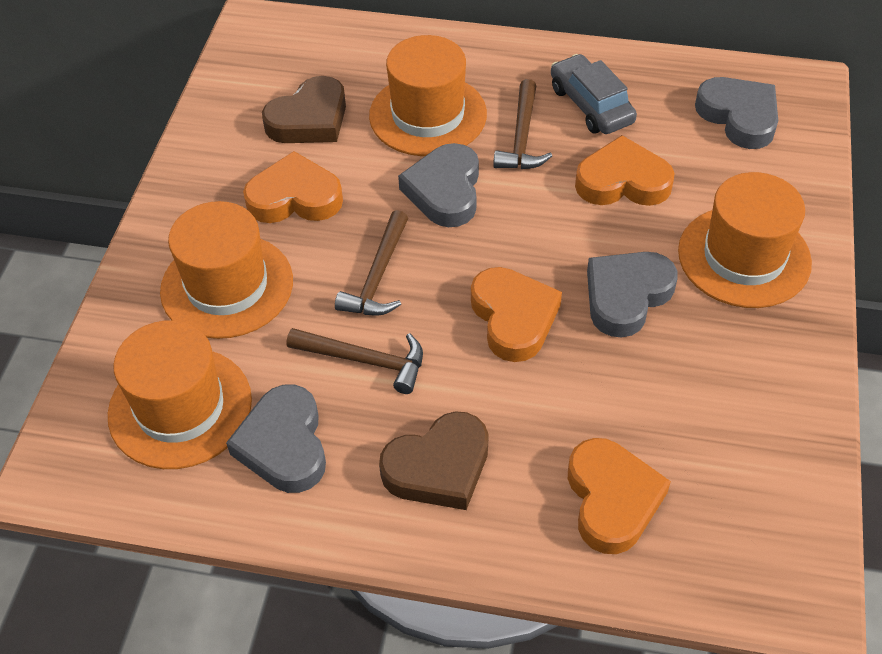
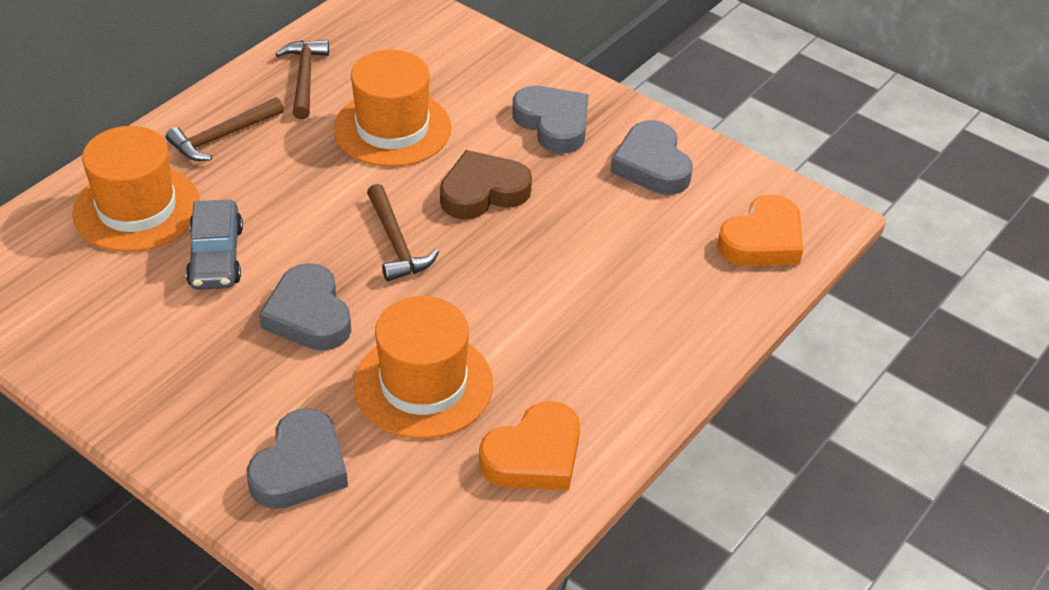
brown heart: 2 -> 1
orange hat: 4 -> 3
orange heart: 4 -> 2

